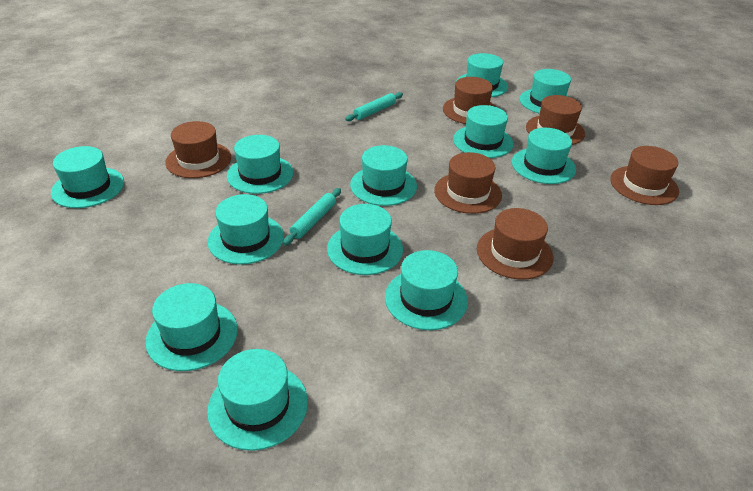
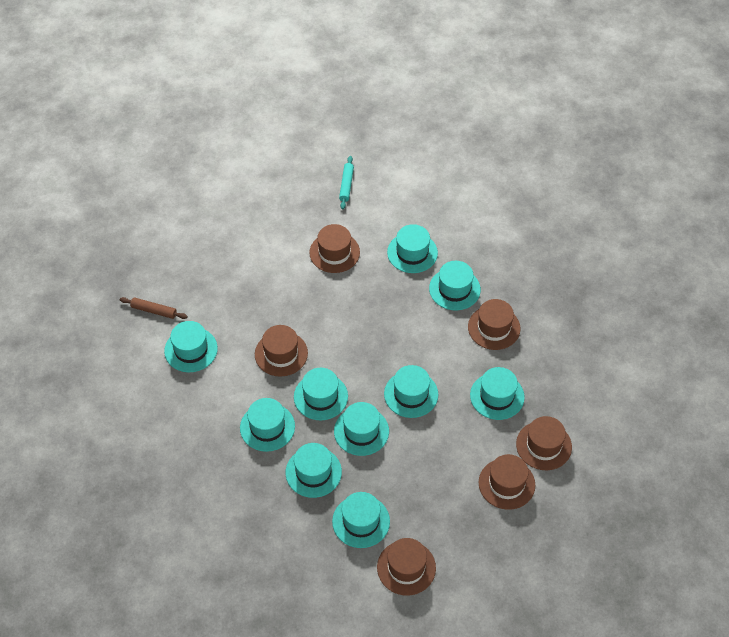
brown rolling pin: 0 -> 1
turquoise hat: 12 -> 10
turquoise rolling pin: 2 -> 1

